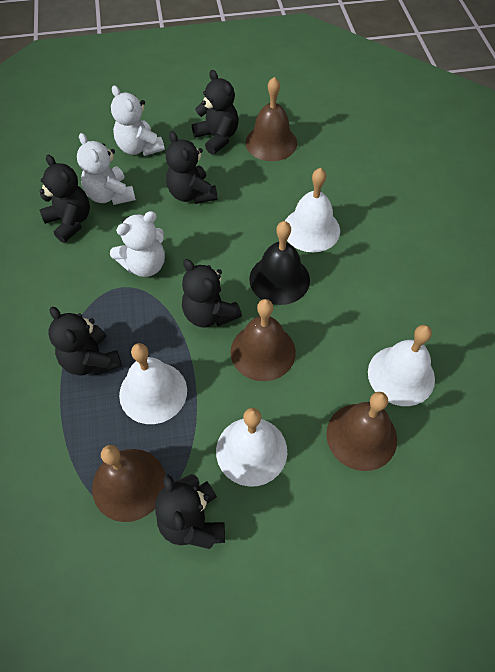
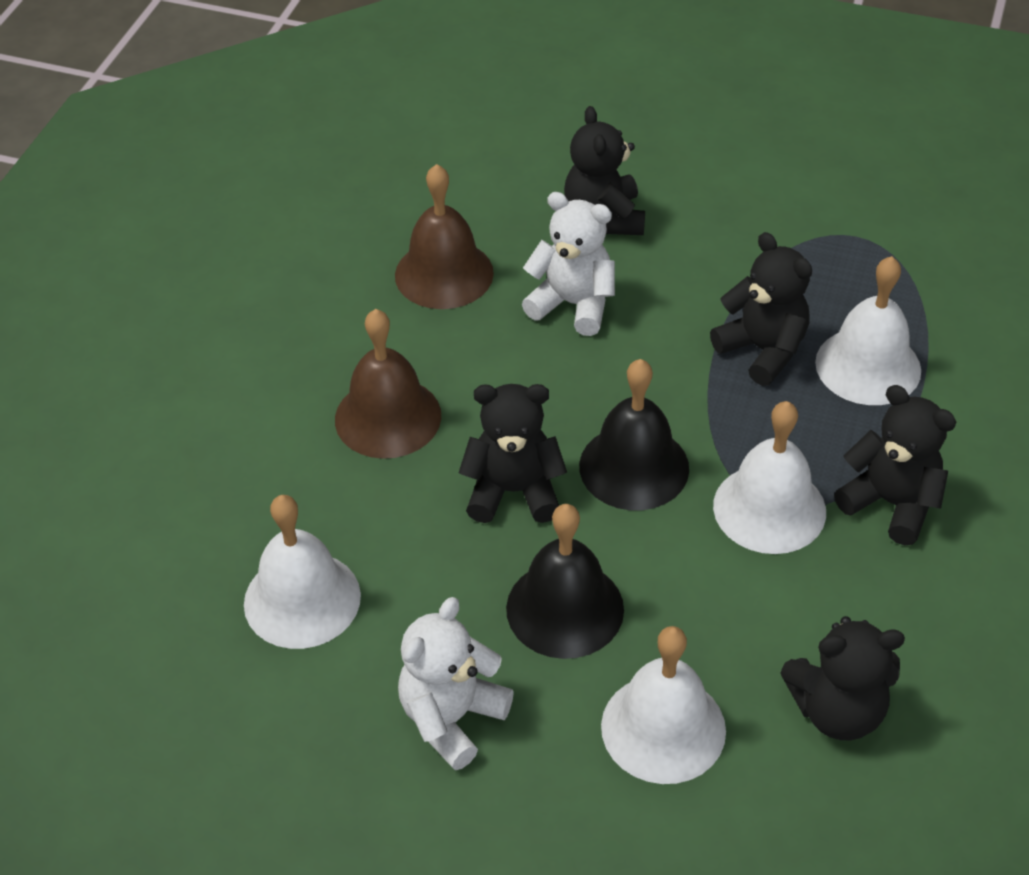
black bell: 1 -> 2
black teddy bear: 6 -> 5
brown bell: 4 -> 2
white teddy bear: 3 -> 2

